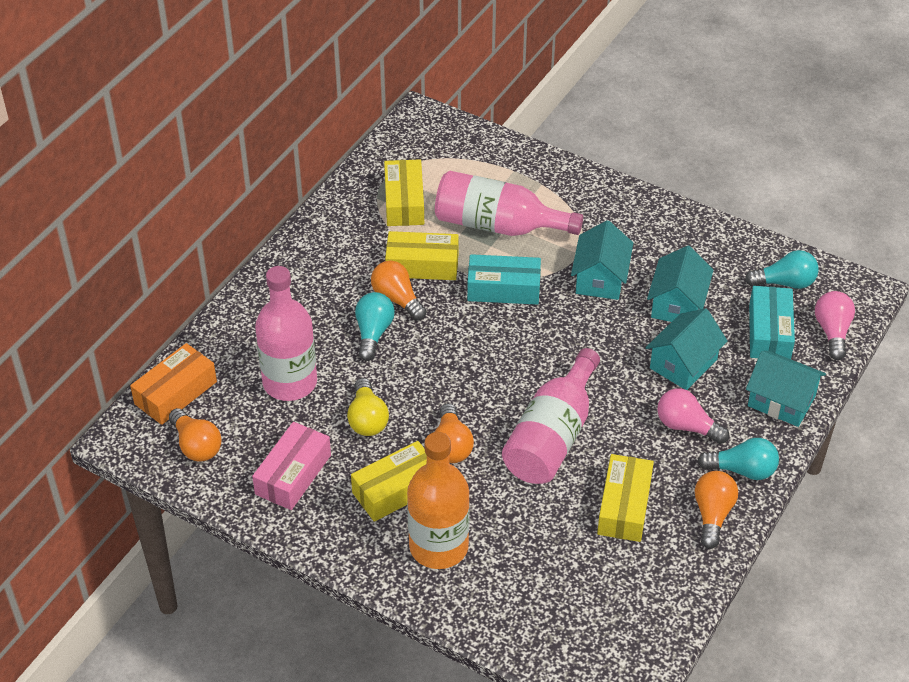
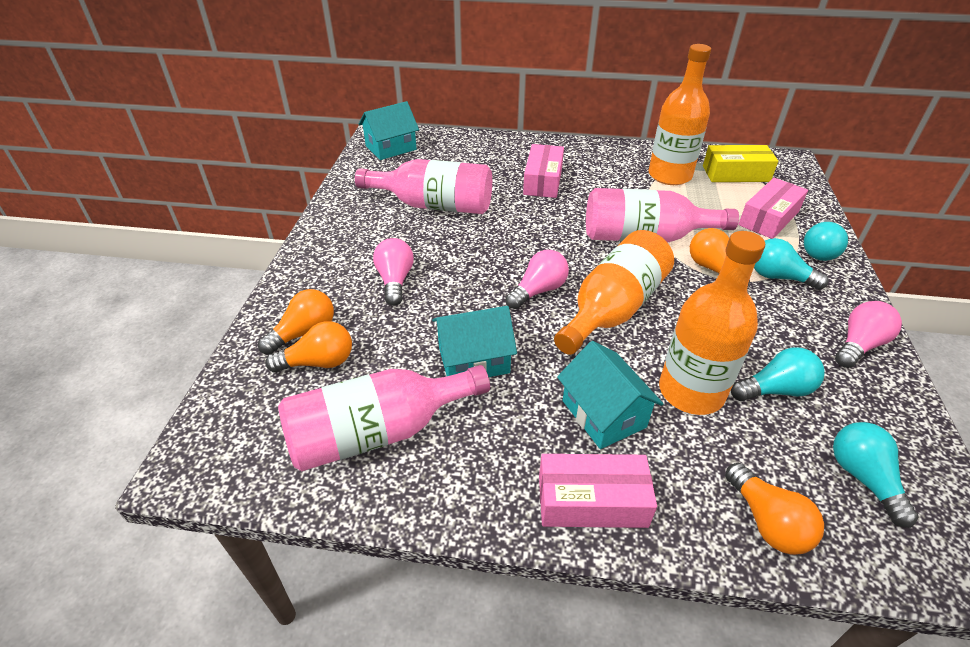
orange bottle: 1 -> 3
orange box: 1 -> 0
pink box: 1 -> 3
pink light bulb: 2 -> 3
turquoise box: 2 -> 0
turquoise house: 4 -> 3
turquoise light bulb: 3 -> 4
yellow box: 4 -> 1
yellow light bulb: 1 -> 0

